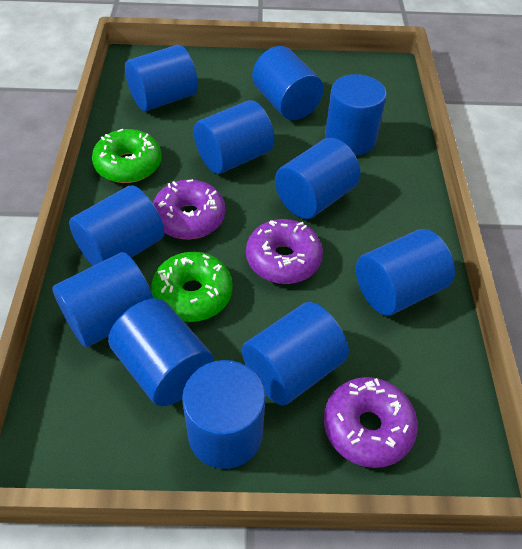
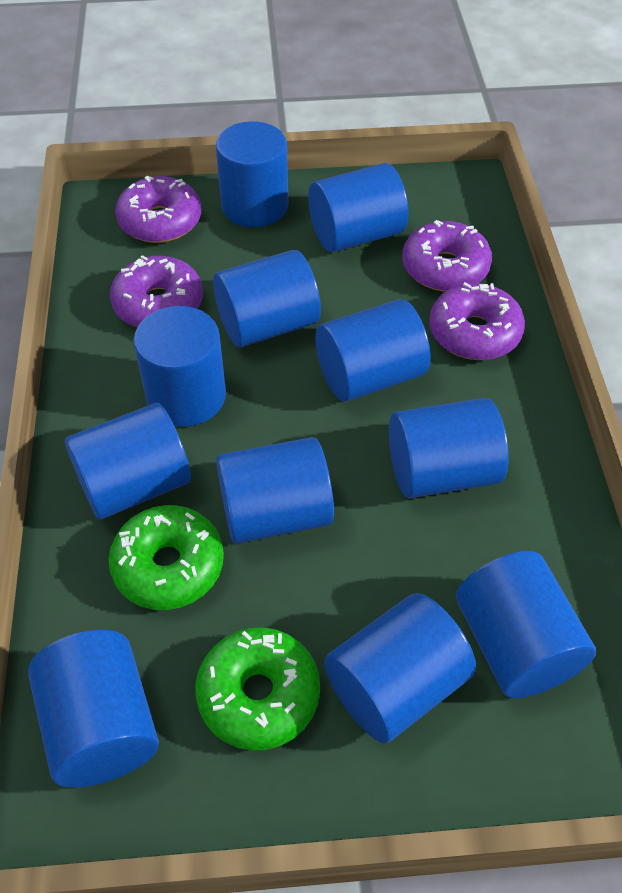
purple donut: 3 -> 4

